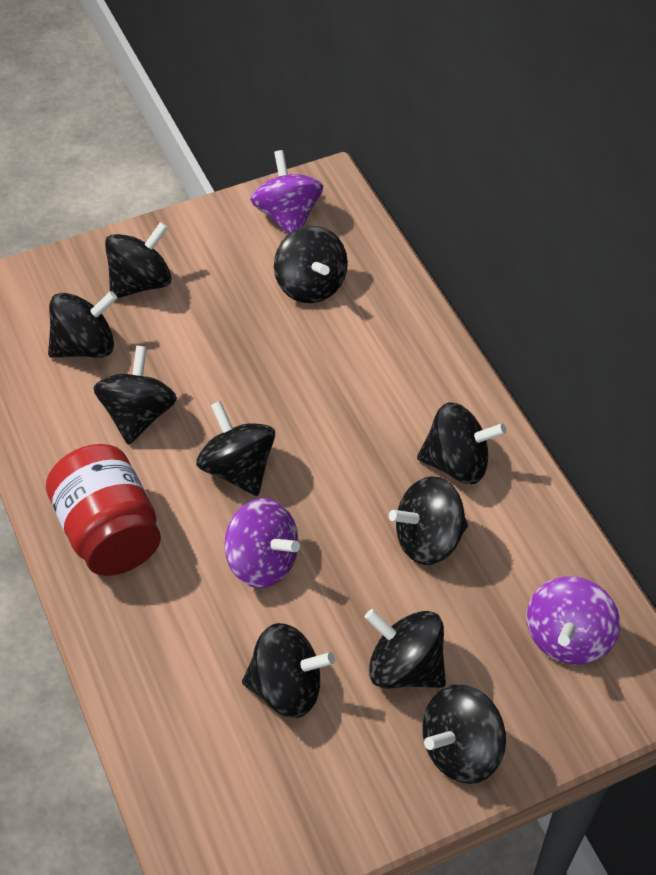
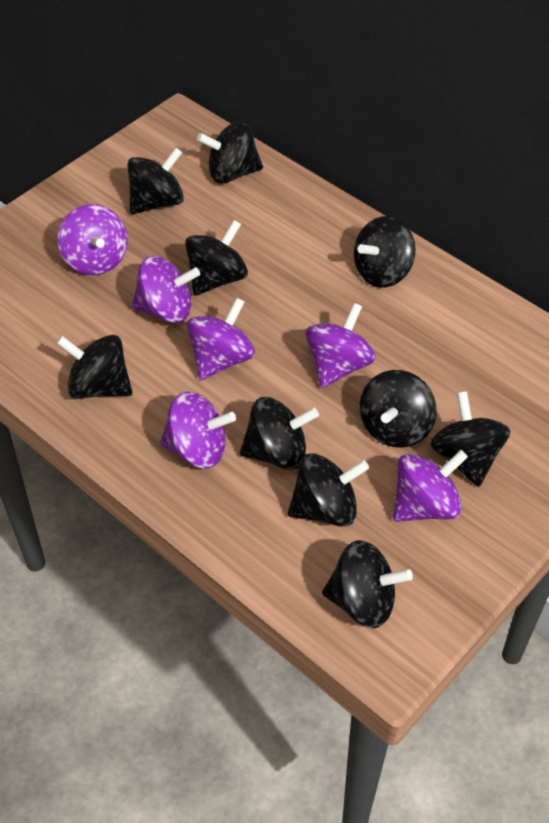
purple spinning top: 3 -> 6
red jar: 1 -> 0

